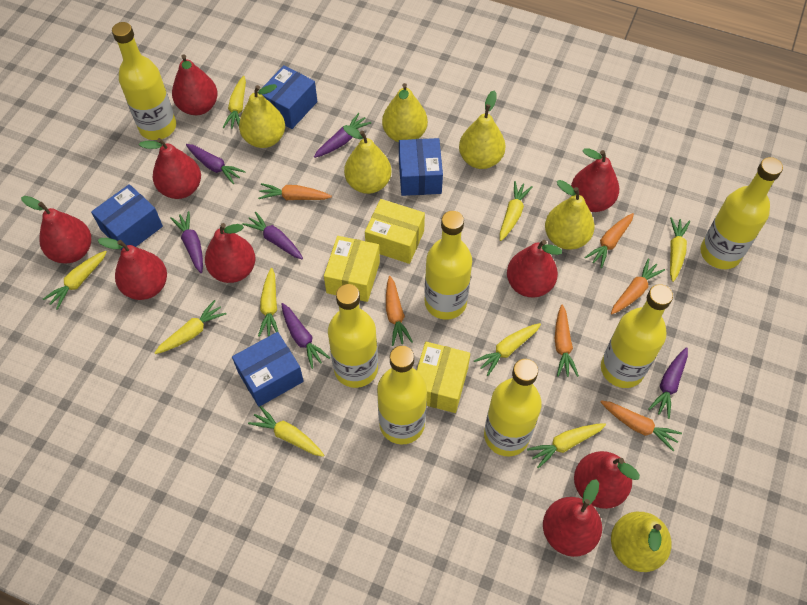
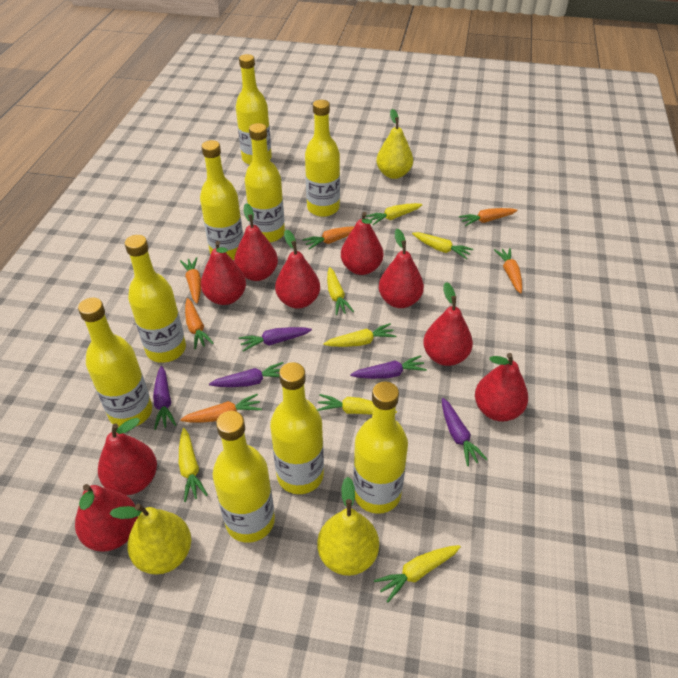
blue box: 4 -> 0
purple carrot: 6 -> 5
yellow bottle: 7 -> 9
yellow box: 3 -> 0
yellow carrot: 9 -> 7
yellow pear: 6 -> 3

